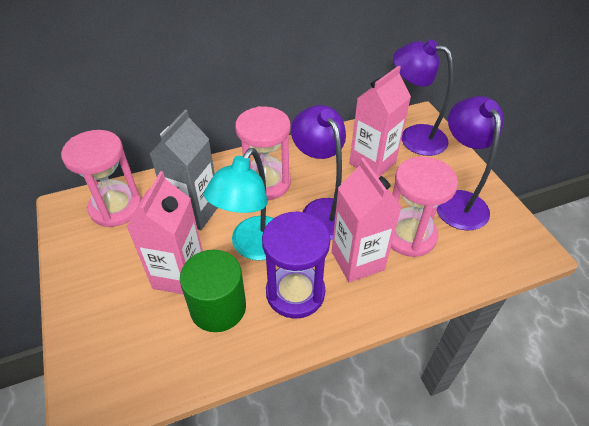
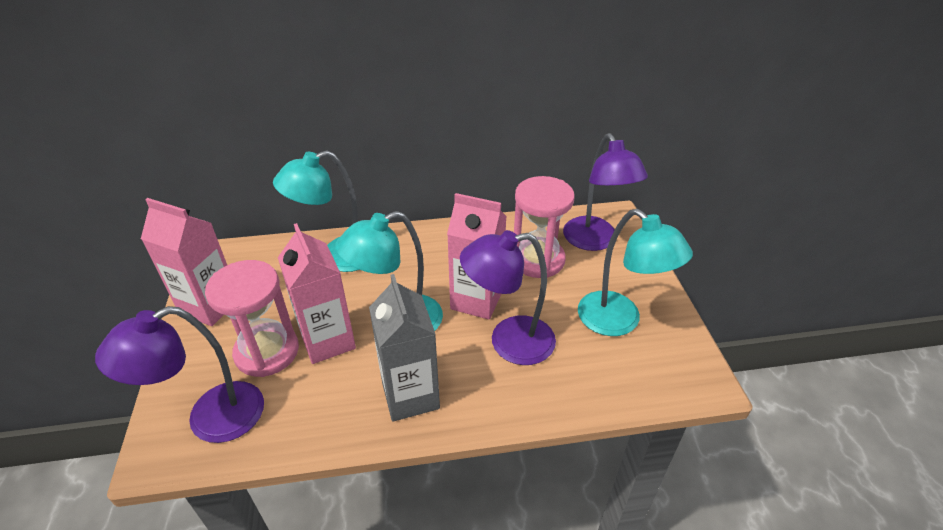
green cylinder: 1 -> 0
pink hourglass: 3 -> 2
purple hourglass: 1 -> 0
turquoise lamp: 1 -> 3

